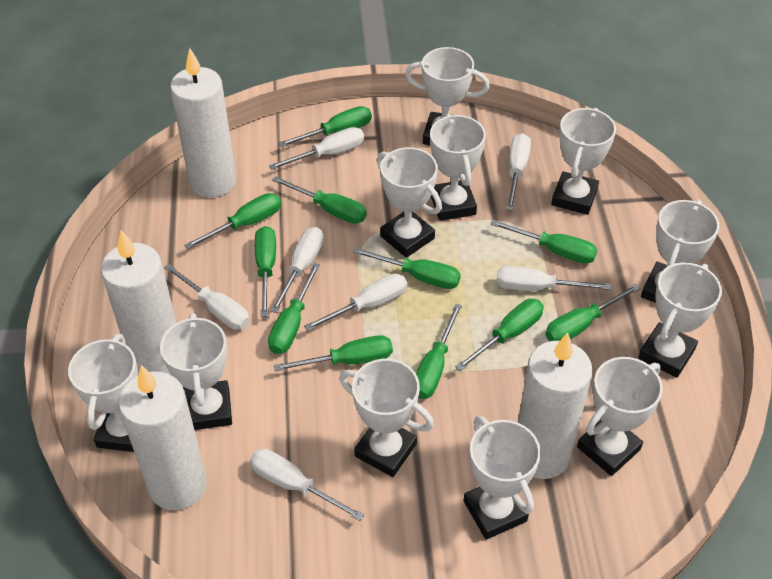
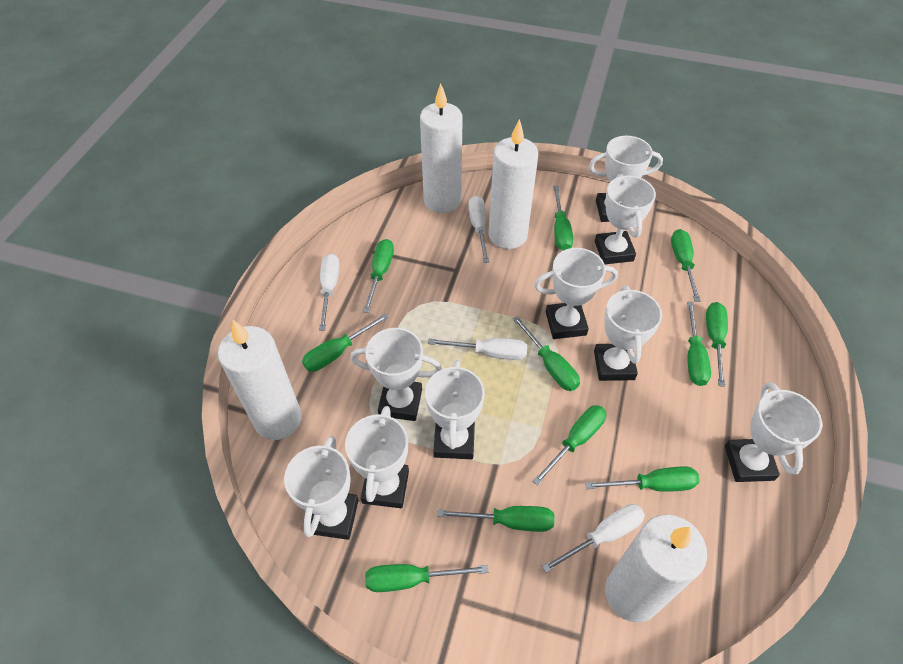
white screwdriver: 7 -> 4
white trophy: 11 -> 9

